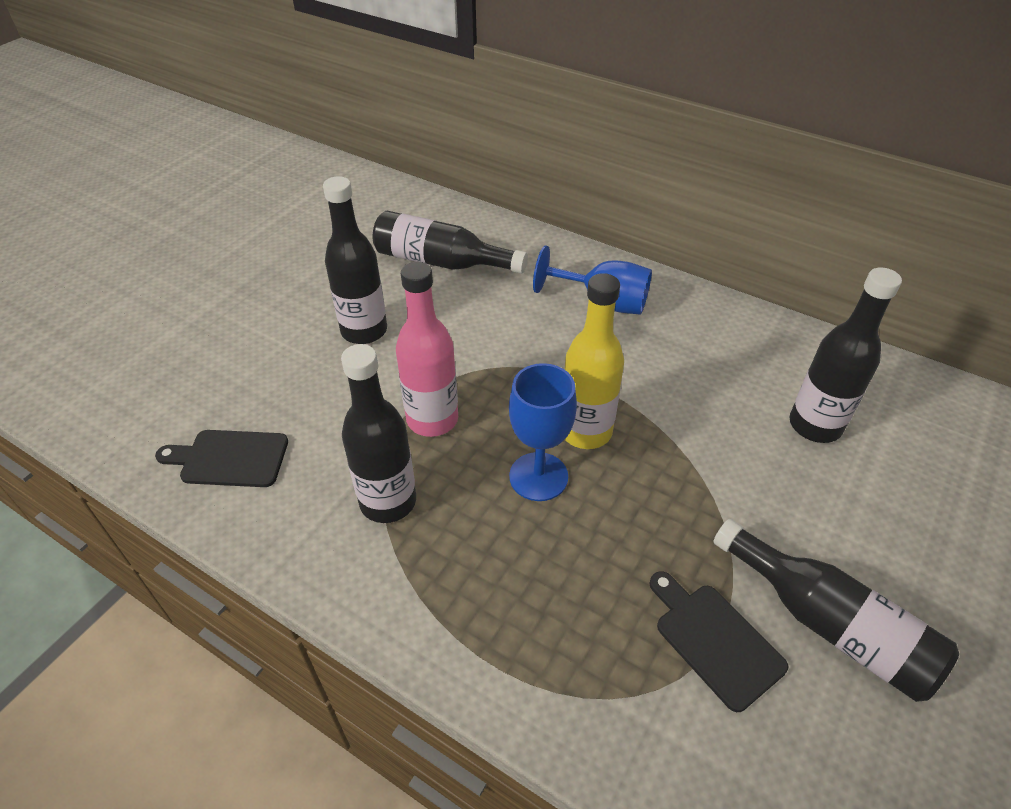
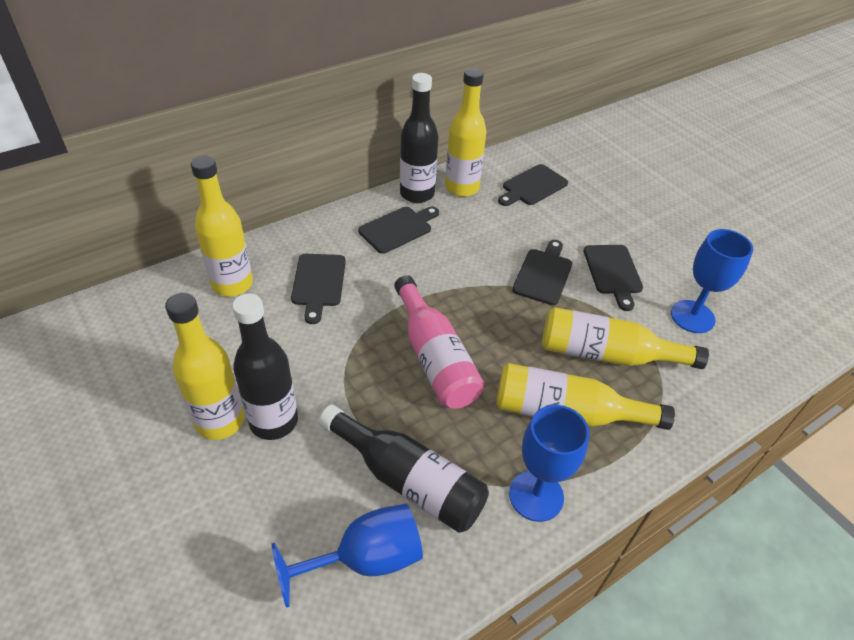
black bottle: 5 -> 3
black cutting board: 2 -> 5
blue goblet: 2 -> 3
yellow bottle: 1 -> 5

